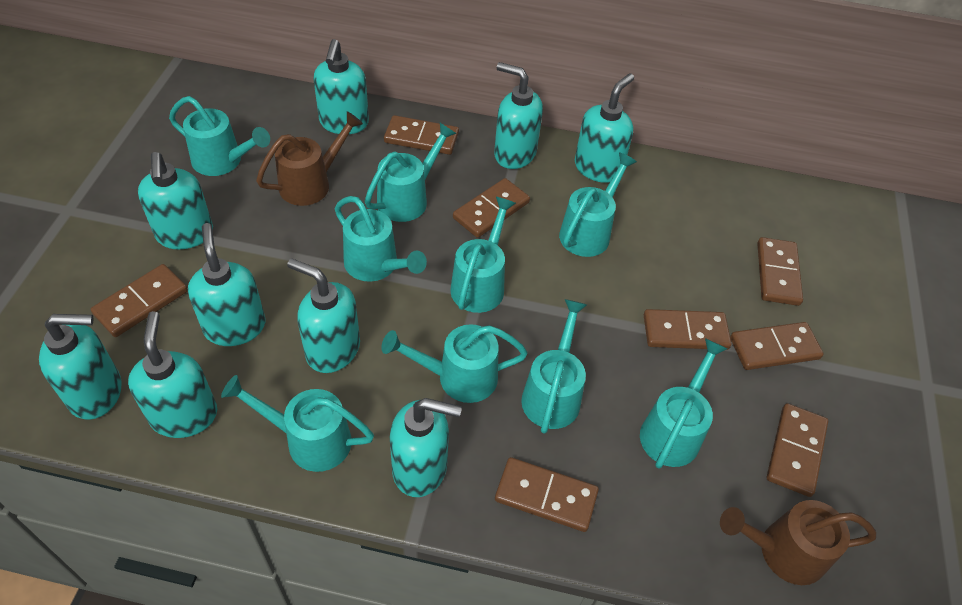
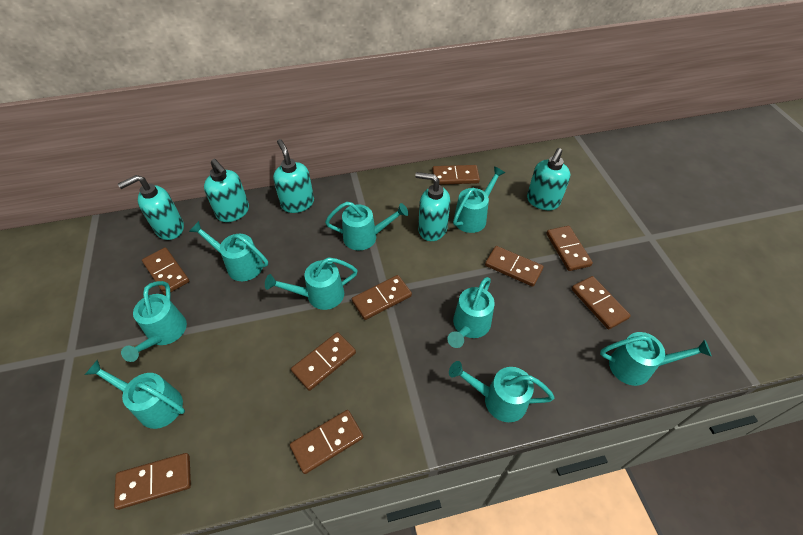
brown domino: 8 -> 9
brown watering can: 2 -> 0
turquoise soap dispenser: 9 -> 5

